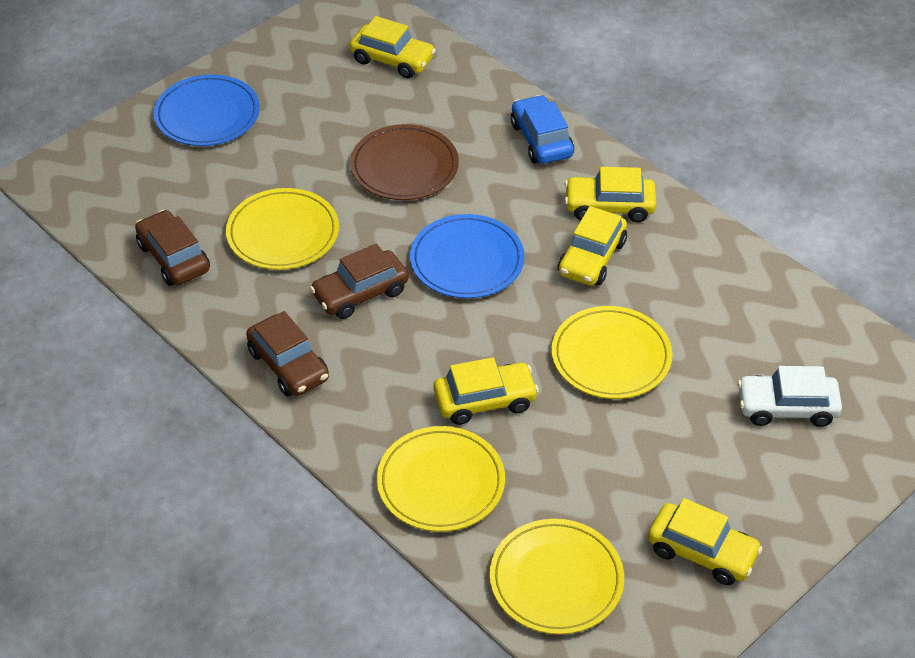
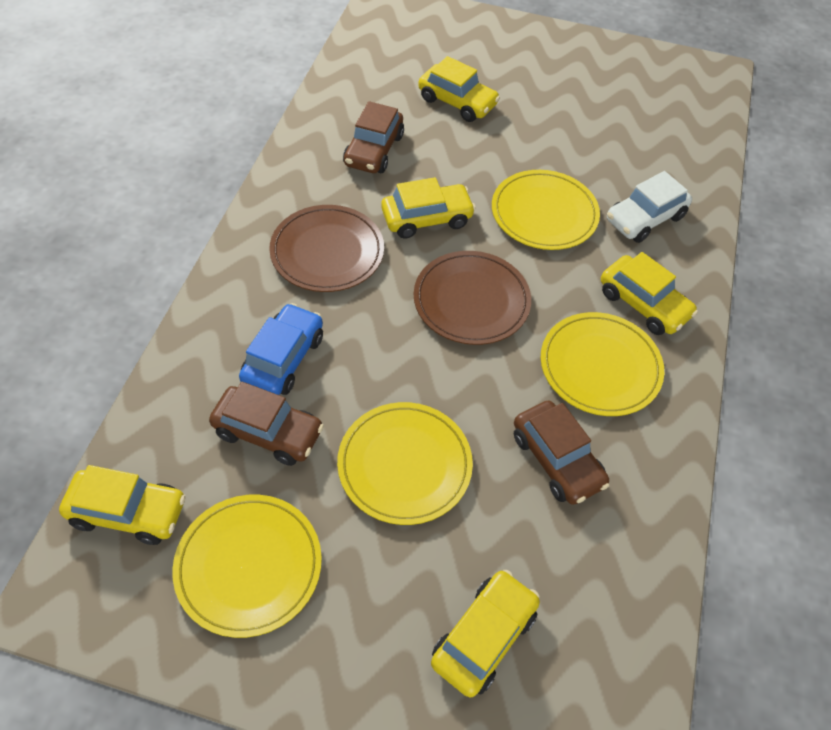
blue plate: 2 -> 0
brown plate: 1 -> 2

